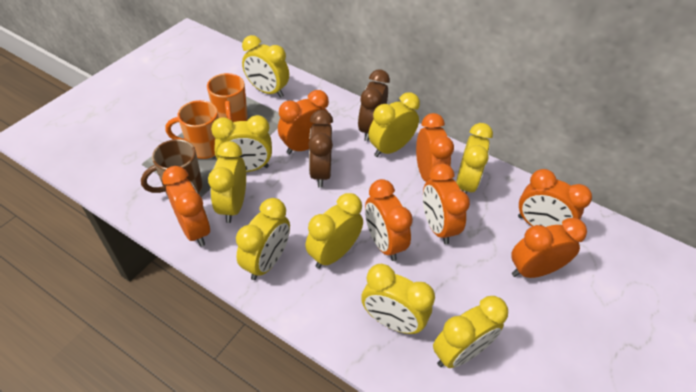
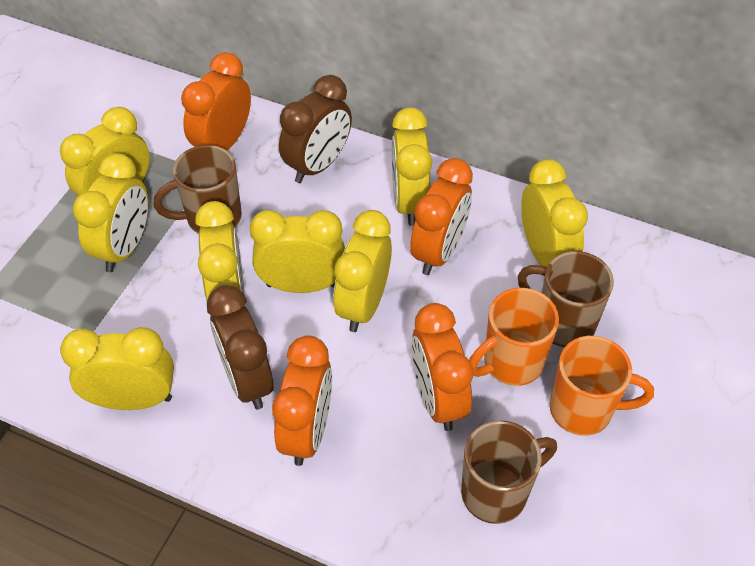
brown mug: 1 -> 3
orange clock: 7 -> 4
yellow clock: 9 -> 8

